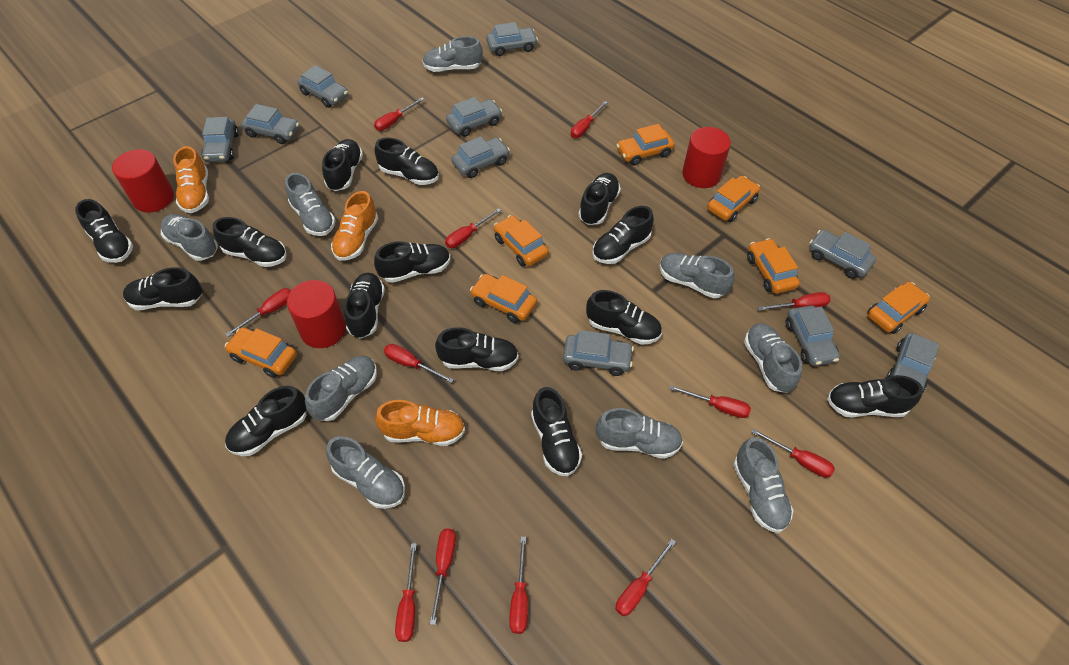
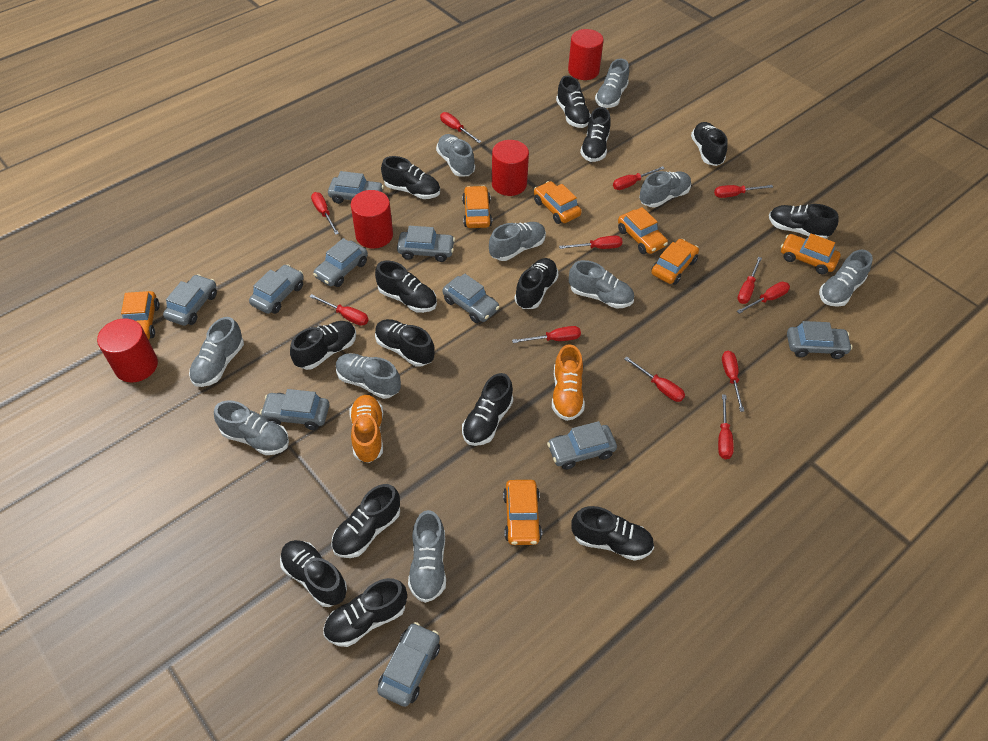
grey shoe: 9 -> 10
orange shoe: 3 -> 2
red cylinder: 3 -> 4

